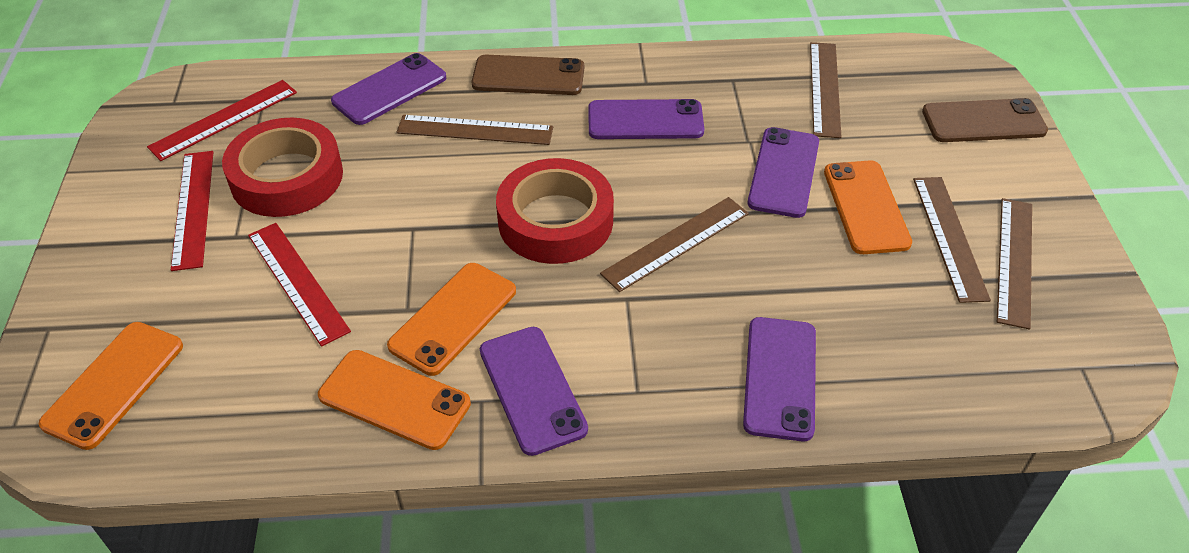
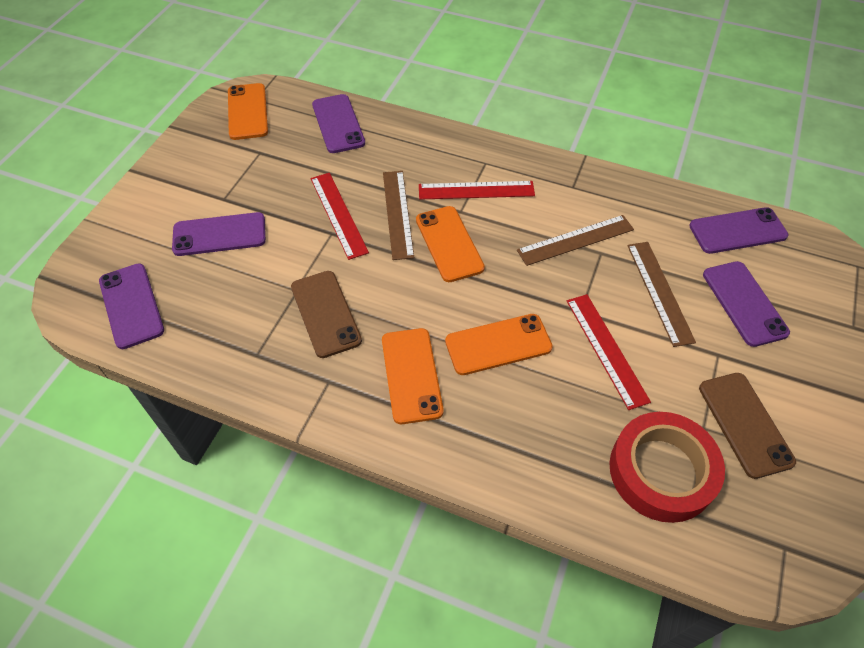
brown ruler: 5 -> 3
red tape: 2 -> 1

